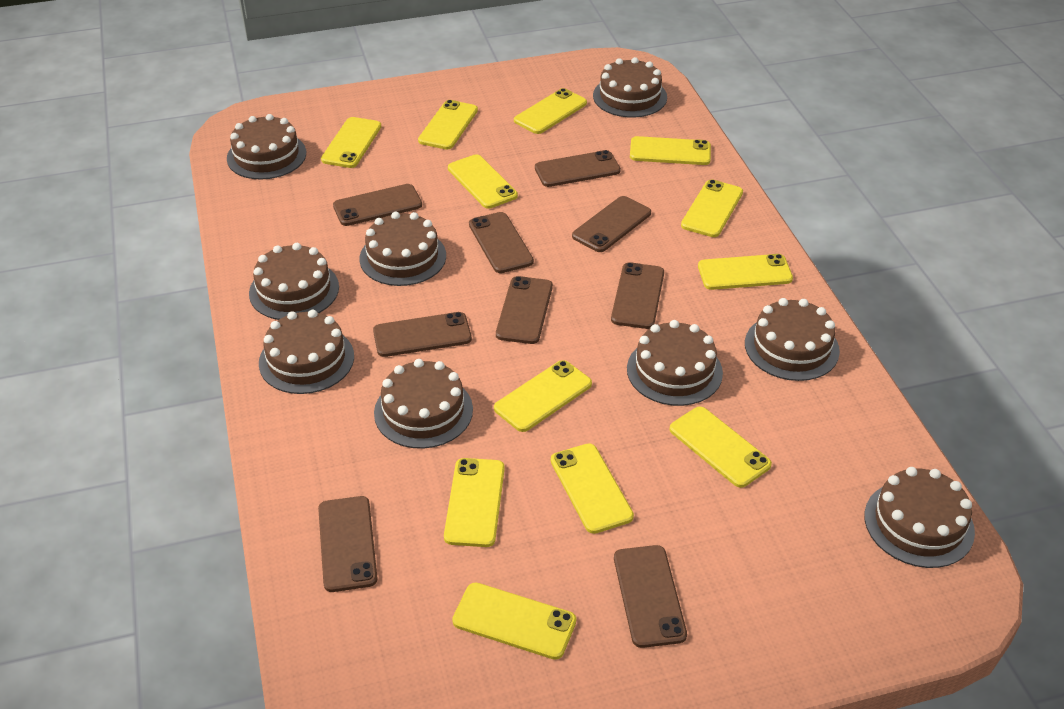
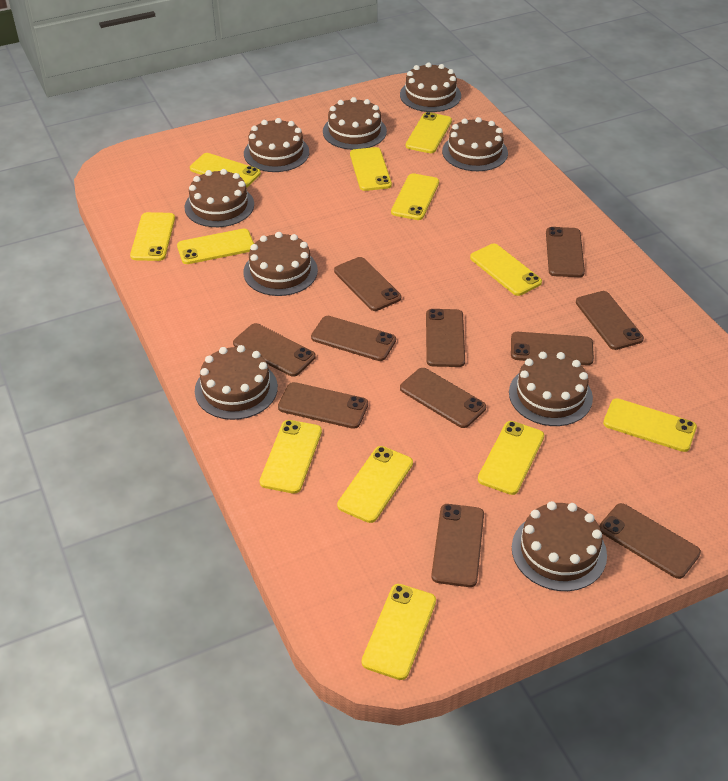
brown phone: 9 -> 11

